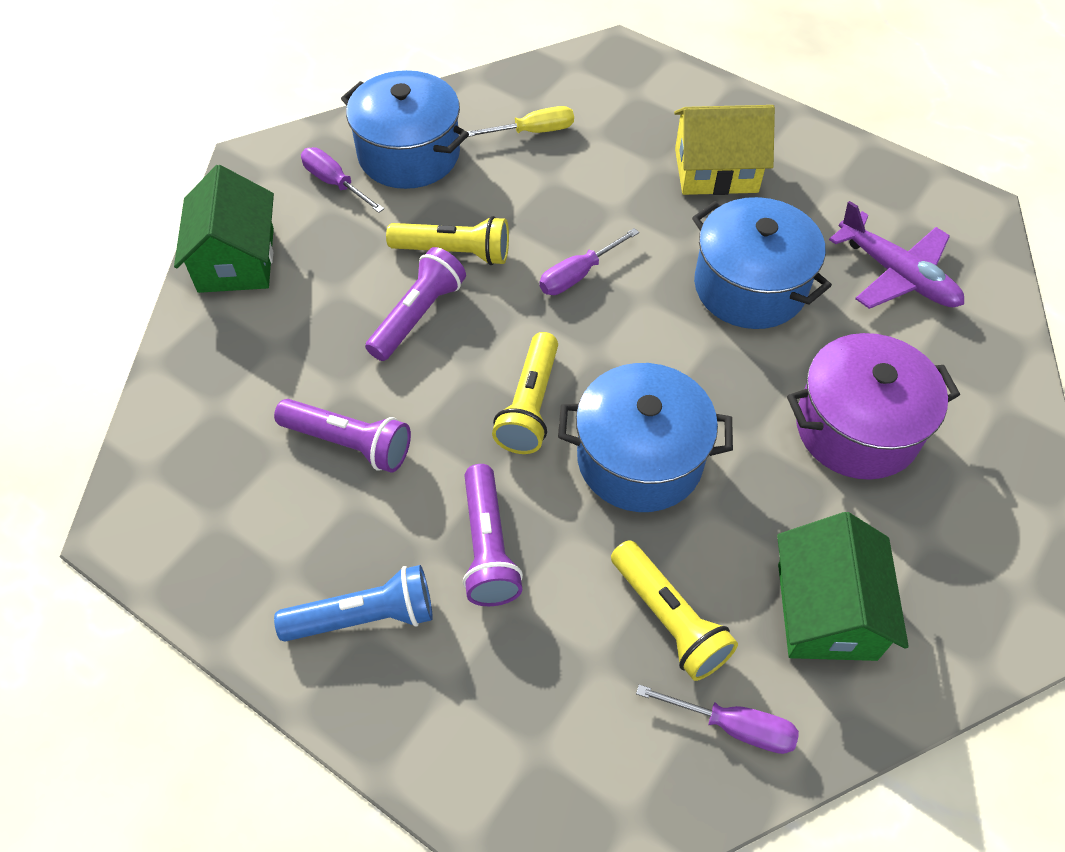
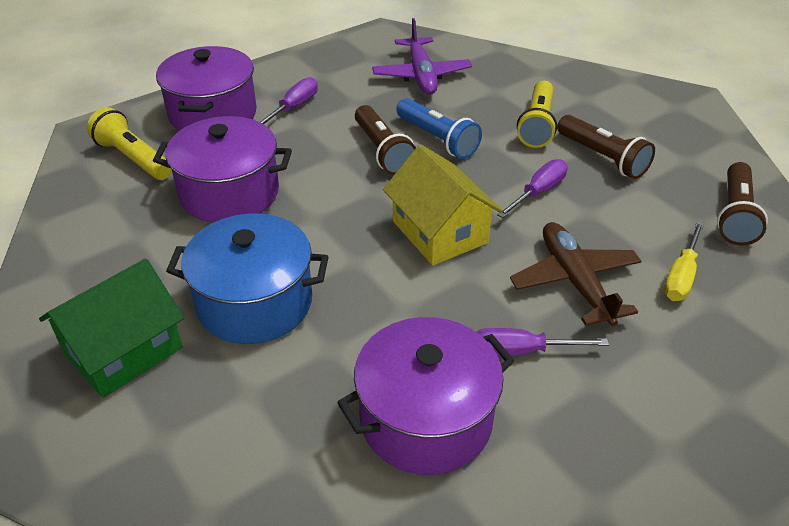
blue pot: 3 -> 1
brown flashlight: 0 -> 3
brown plane: 0 -> 1
green house: 2 -> 1
purple flashlight: 3 -> 0
purple pot: 1 -> 3
yellow flashlight: 3 -> 2

